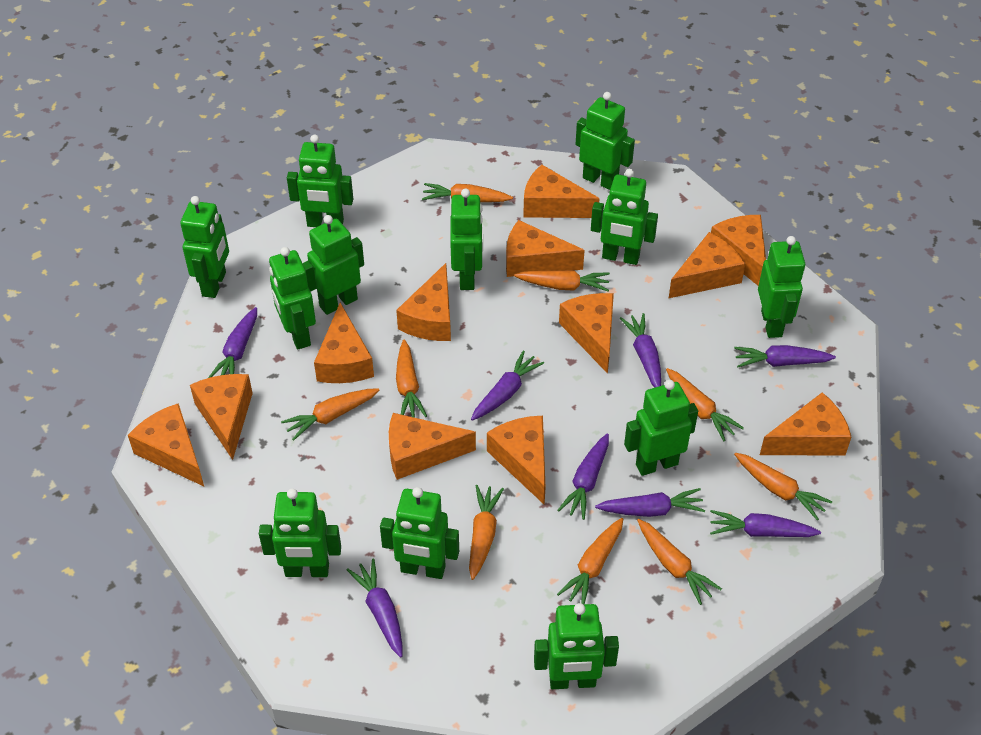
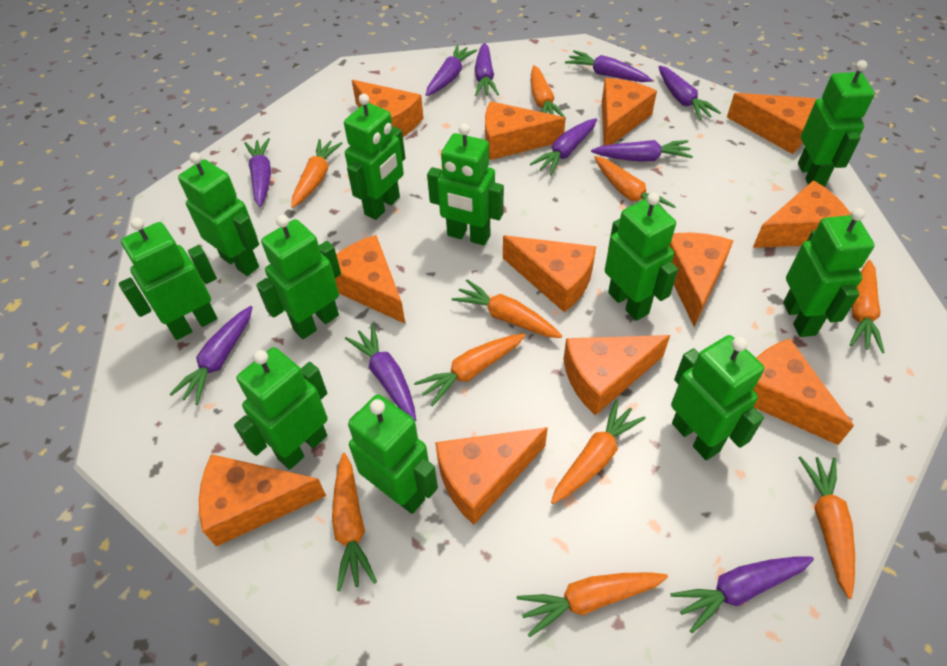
green robot: 12 -> 11
orange carrot: 9 -> 10
purple carrot: 8 -> 10

